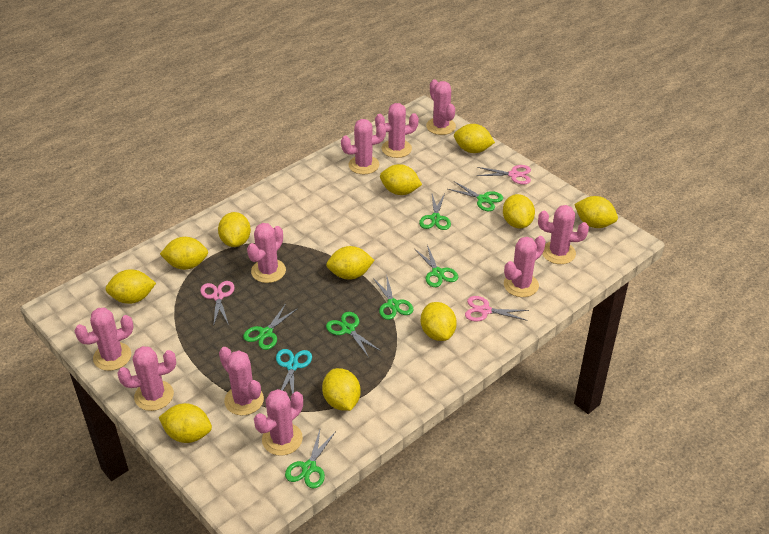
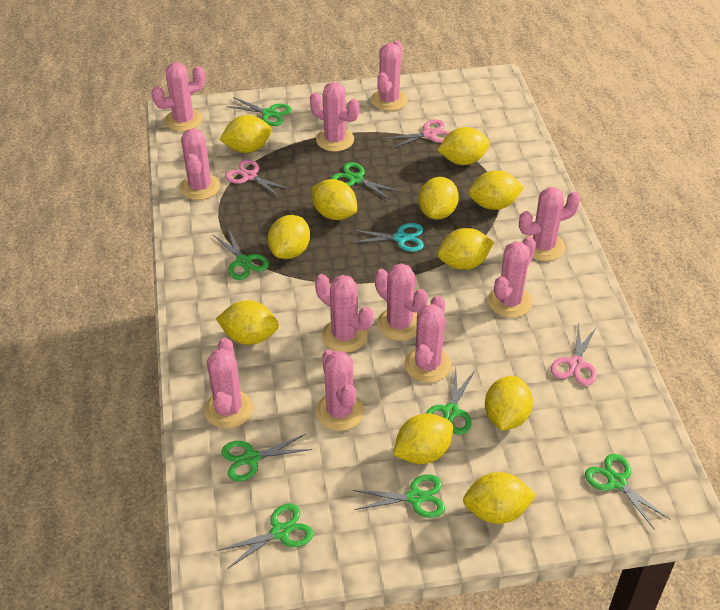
green scissors: 7 -> 8
pink cactus: 10 -> 11

